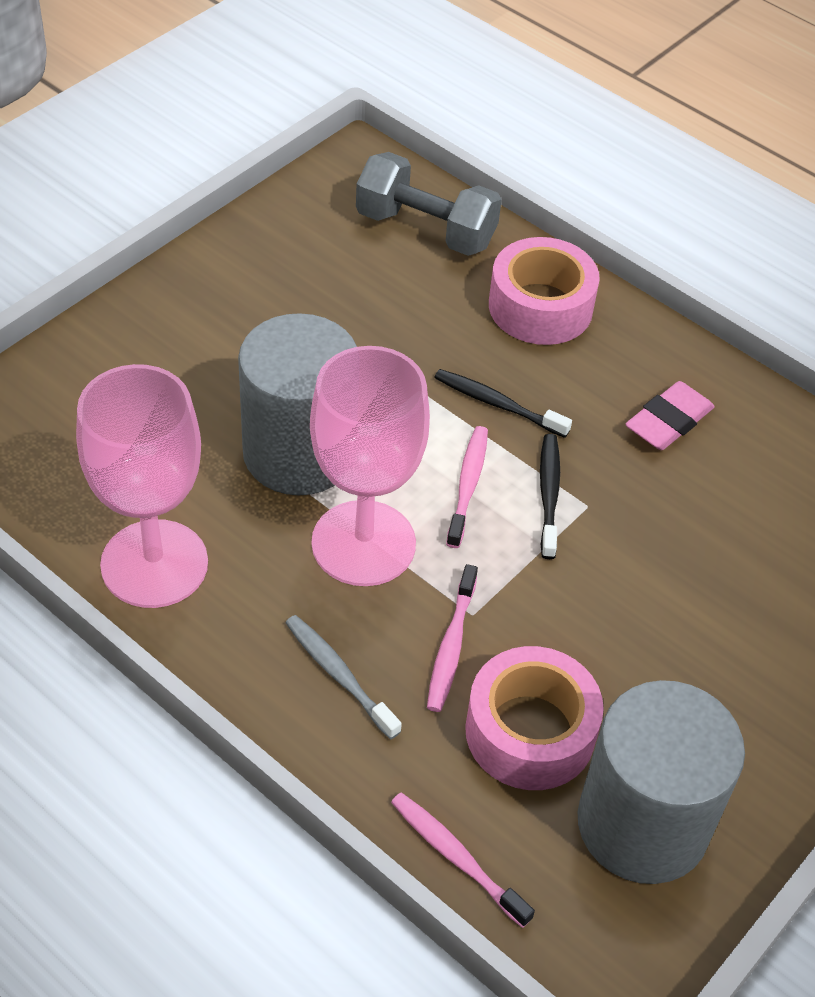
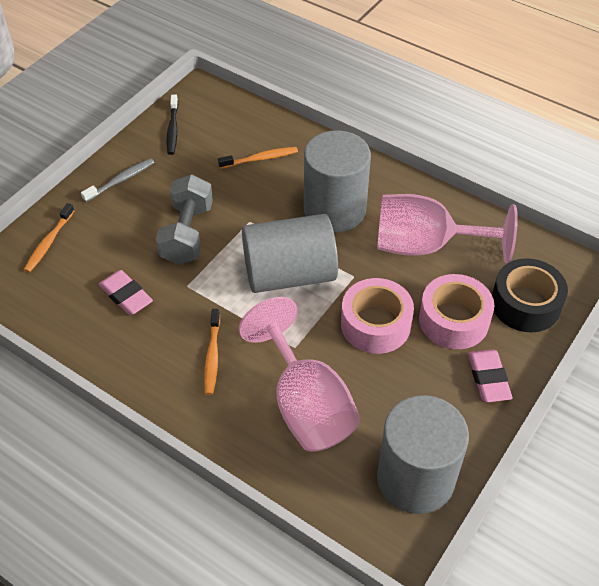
black tape: 0 -> 1
black toothbrush: 2 -> 1
grey cylinder: 2 -> 3
orange toothbrush: 0 -> 3
pink eraser: 1 -> 2
pink toothbrush: 3 -> 0

